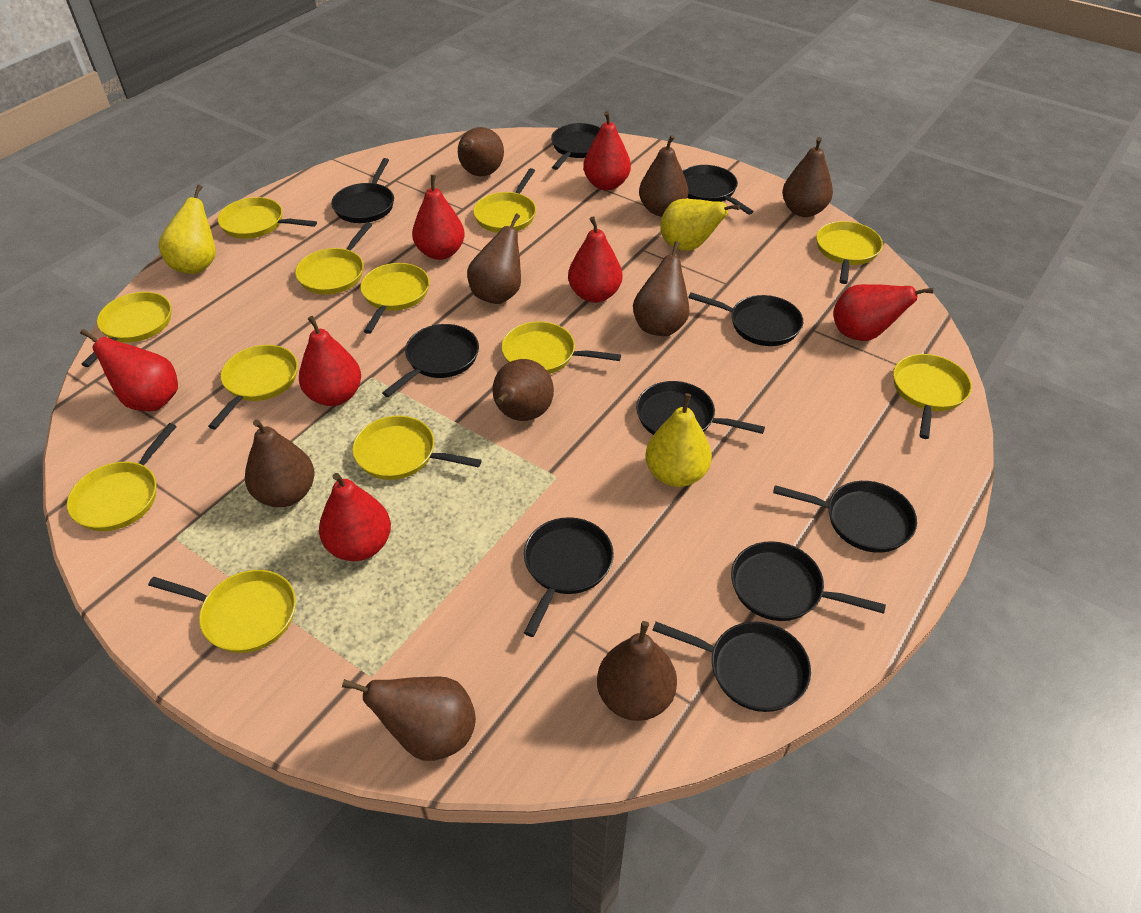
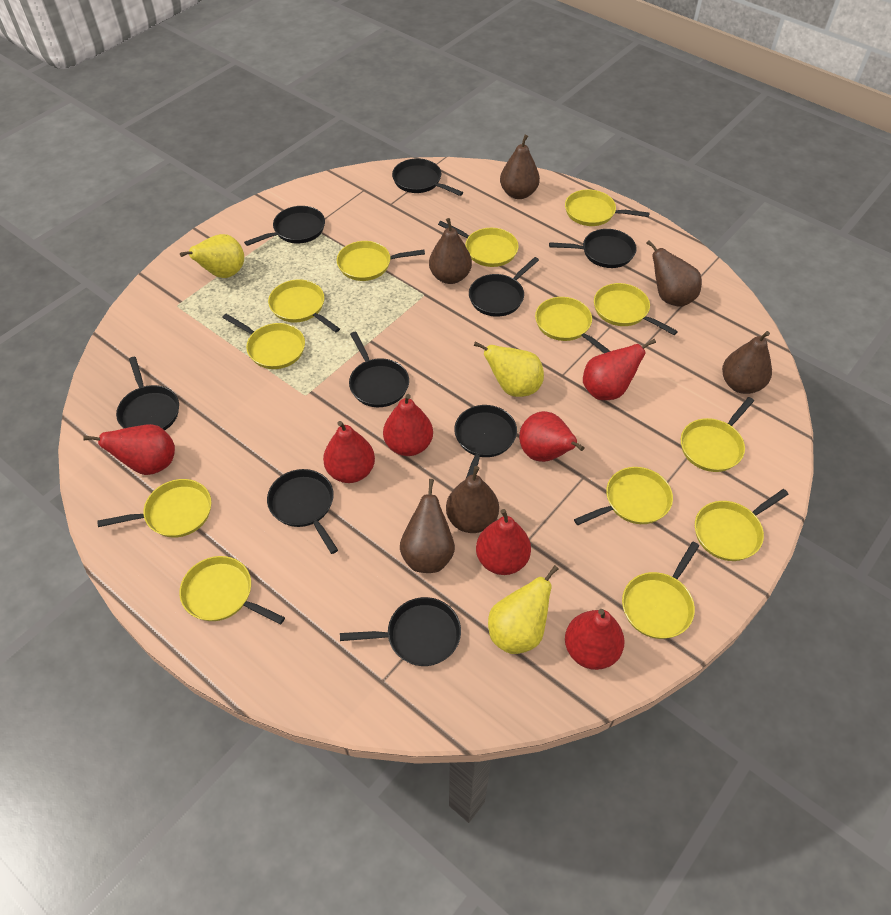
black pan: 10 -> 9
brown pear: 9 -> 6
yellow pan: 12 -> 13

